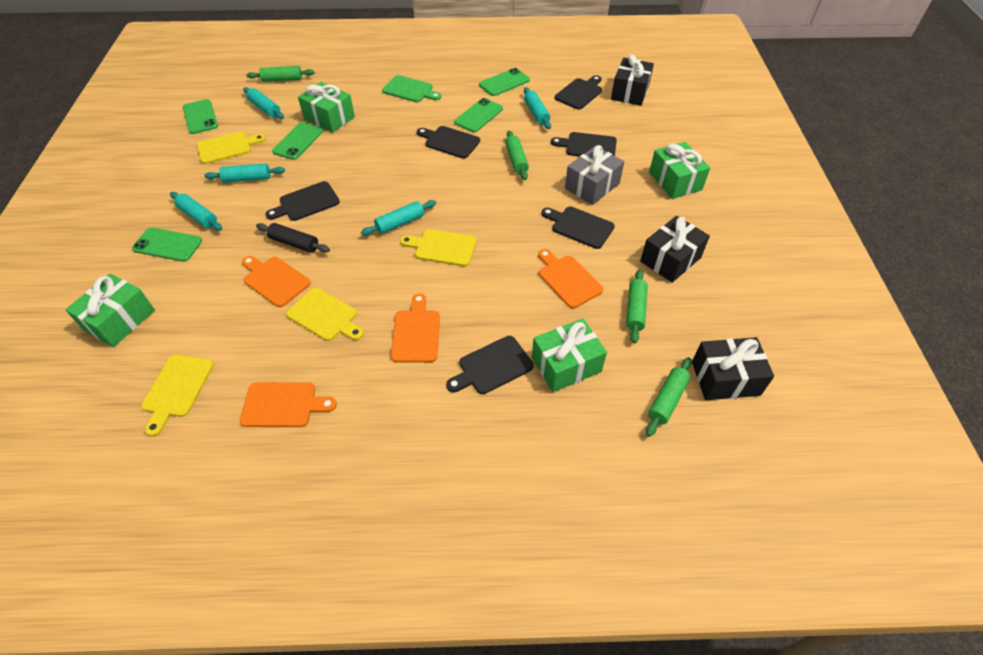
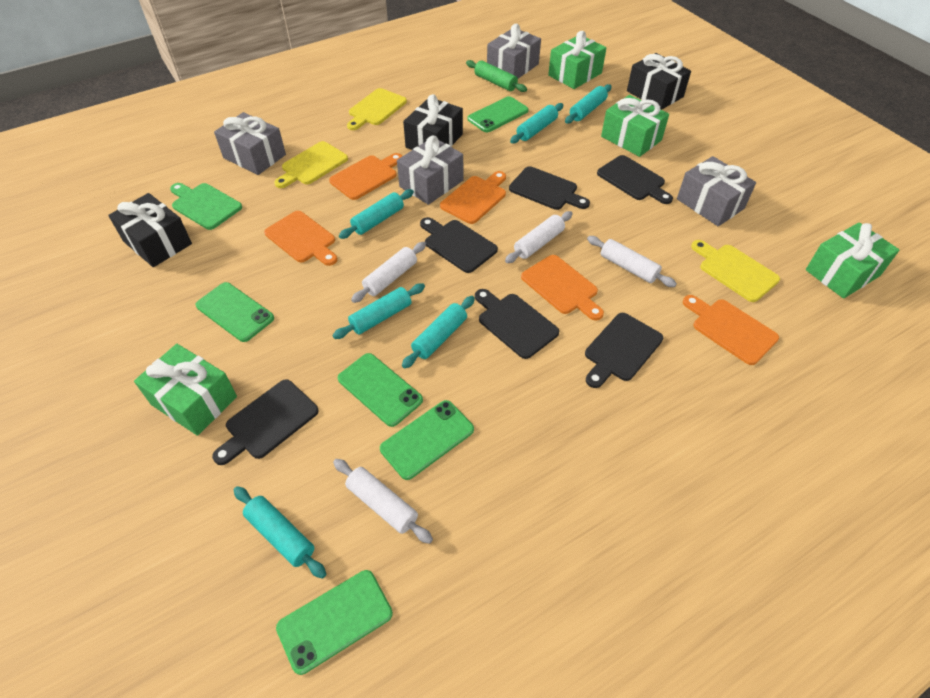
black rolling pin: 1 -> 0
green rolling pin: 4 -> 1
grey gift: 1 -> 4
orange cutting board: 4 -> 5
turquoise rolling pin: 5 -> 6
white rolling pin: 0 -> 4
yellow cutting board: 4 -> 3

